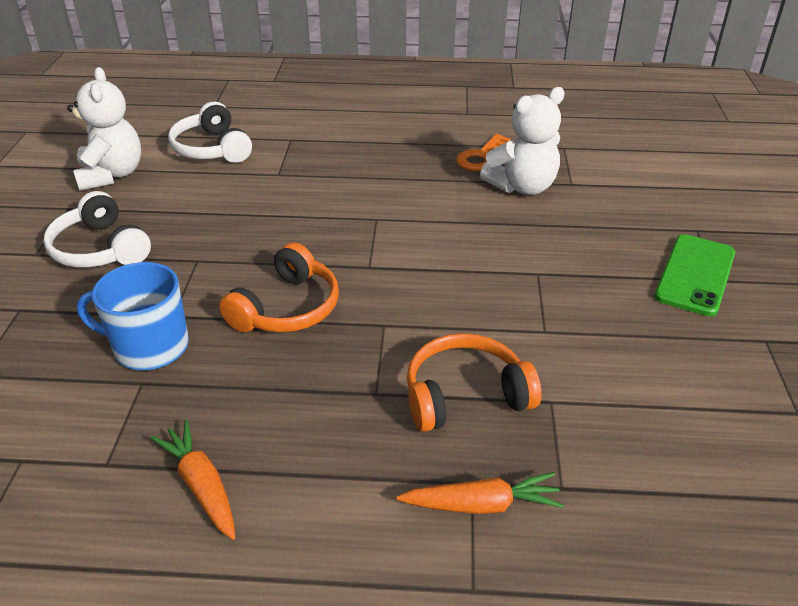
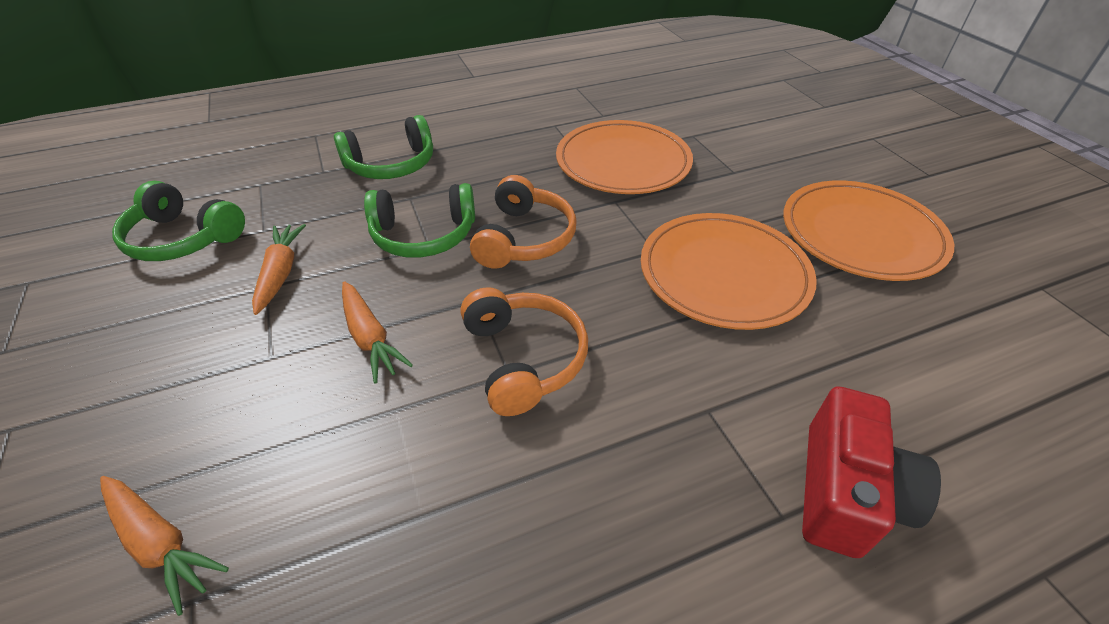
blue mug: 1 -> 0
green headphones: 0 -> 3
green phone: 1 -> 0
orange carrot: 2 -> 3
orange key: 1 -> 0
orange plate: 0 -> 3
red camera: 0 -> 1
white headphones: 2 -> 0
white teddy bear: 2 -> 0

